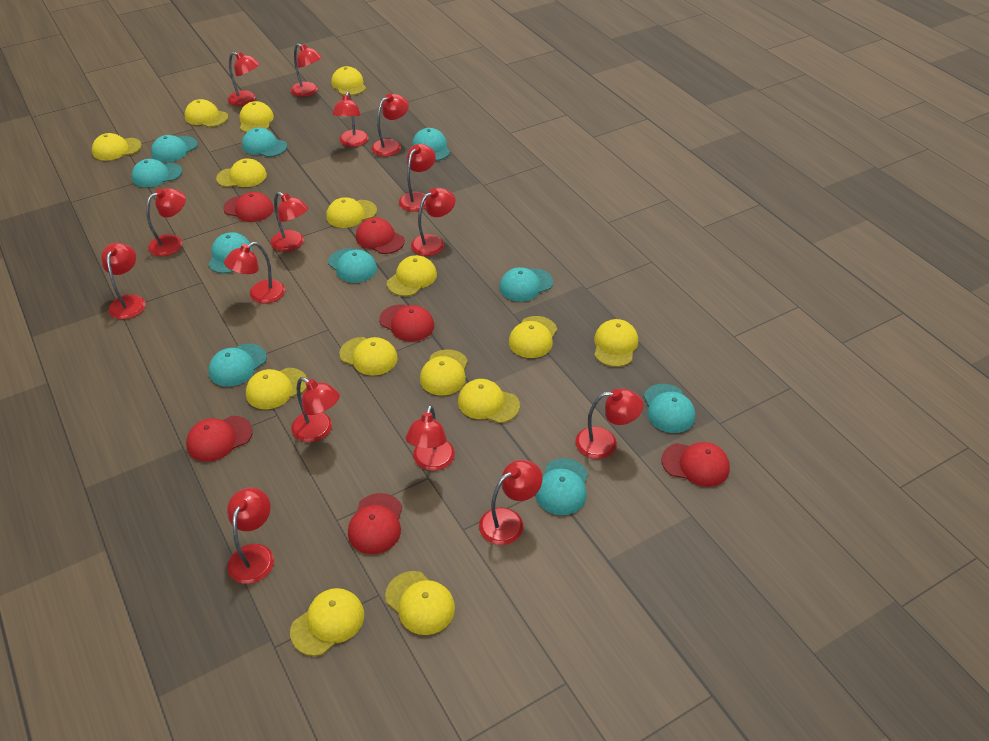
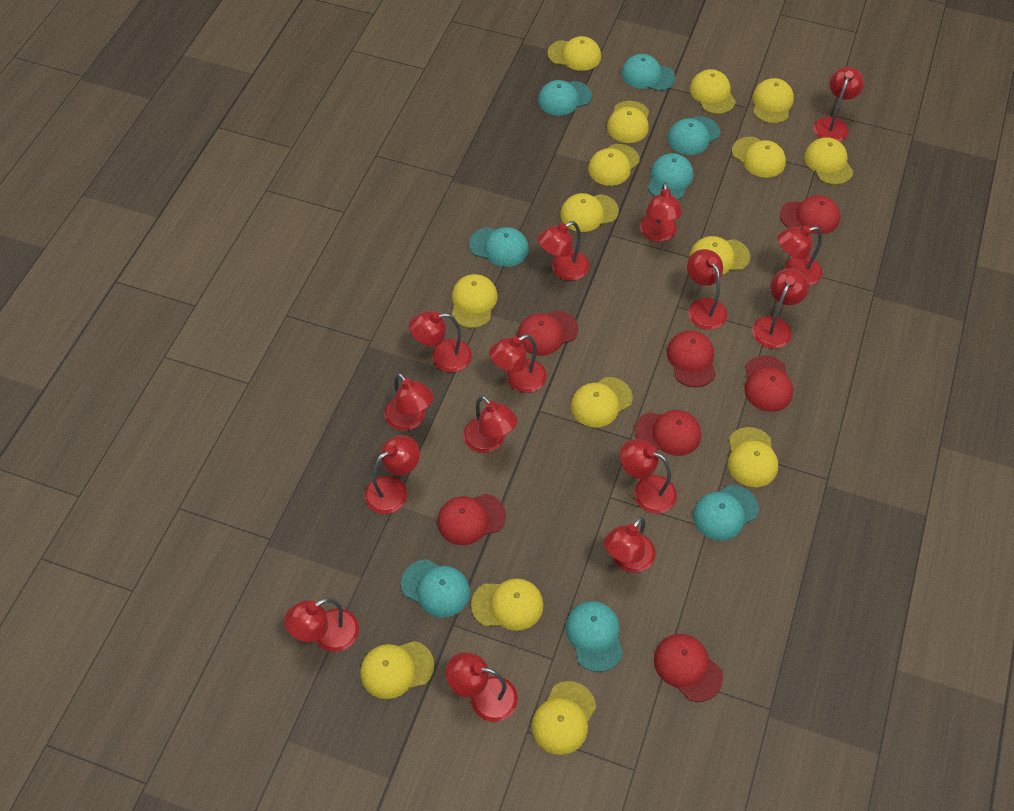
red cap: 6 -> 7
turquoise cap: 10 -> 8

